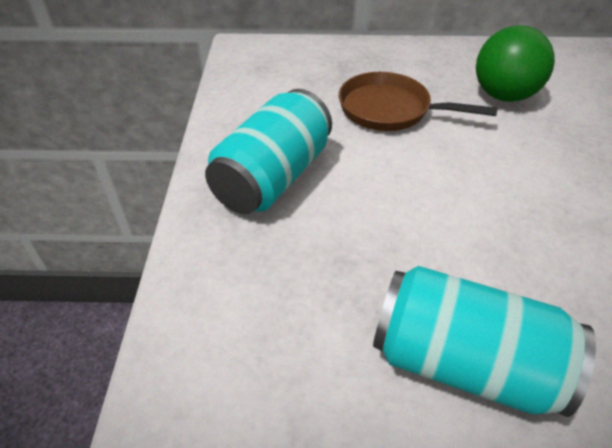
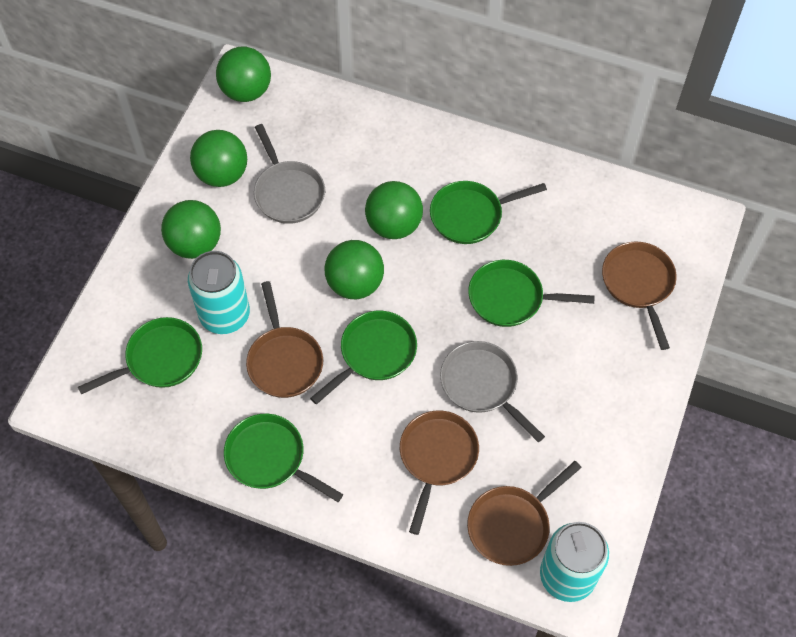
brown pan: 1 -> 4
green ball: 1 -> 5
green pan: 0 -> 5
grey pan: 0 -> 2

